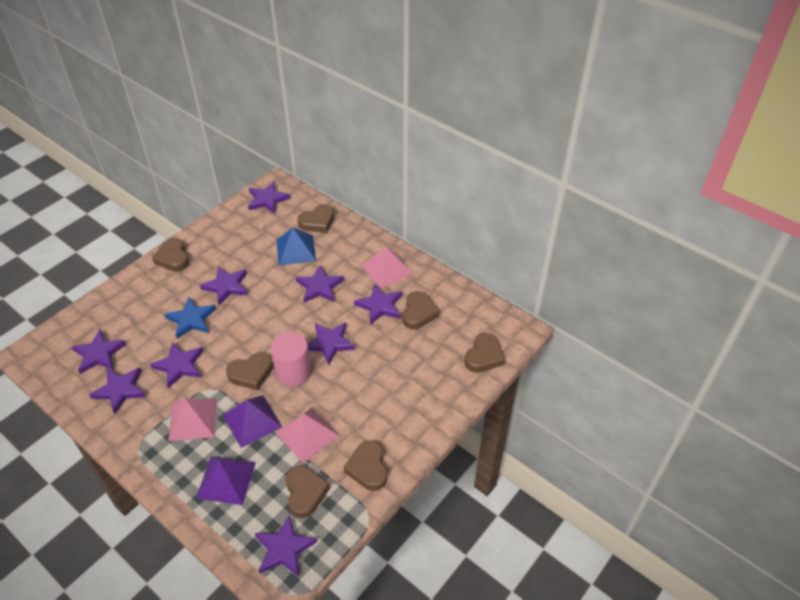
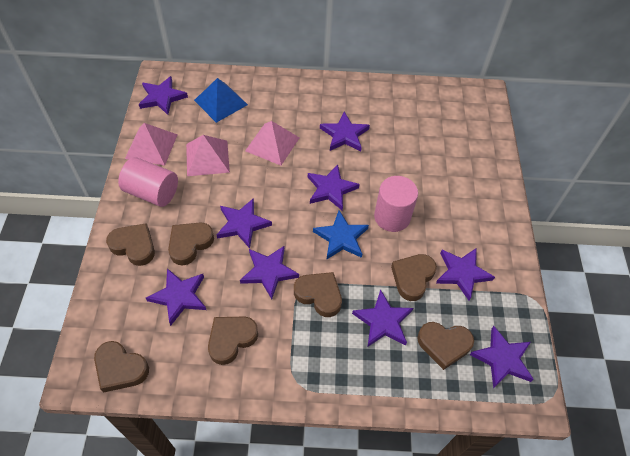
pink cylinder: 1 -> 2
purple pyramid: 2 -> 0

